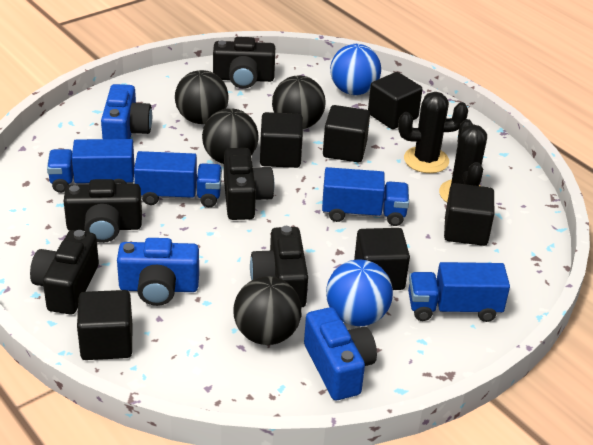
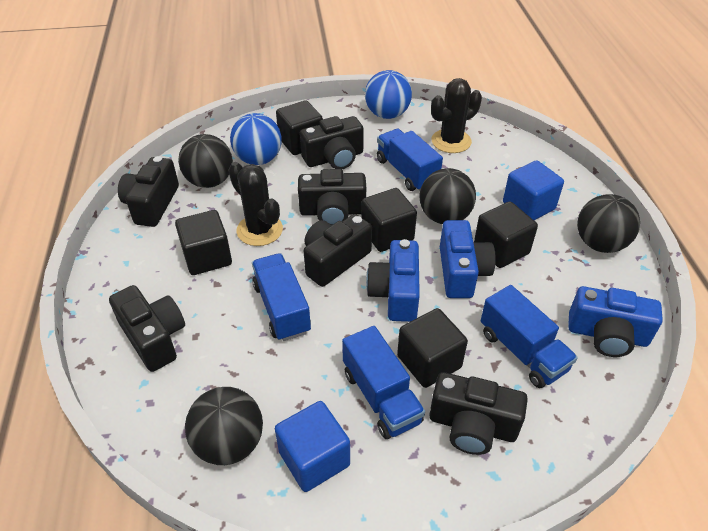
black camera: 5 -> 6
black cube: 6 -> 5
blue cube: 0 -> 2

